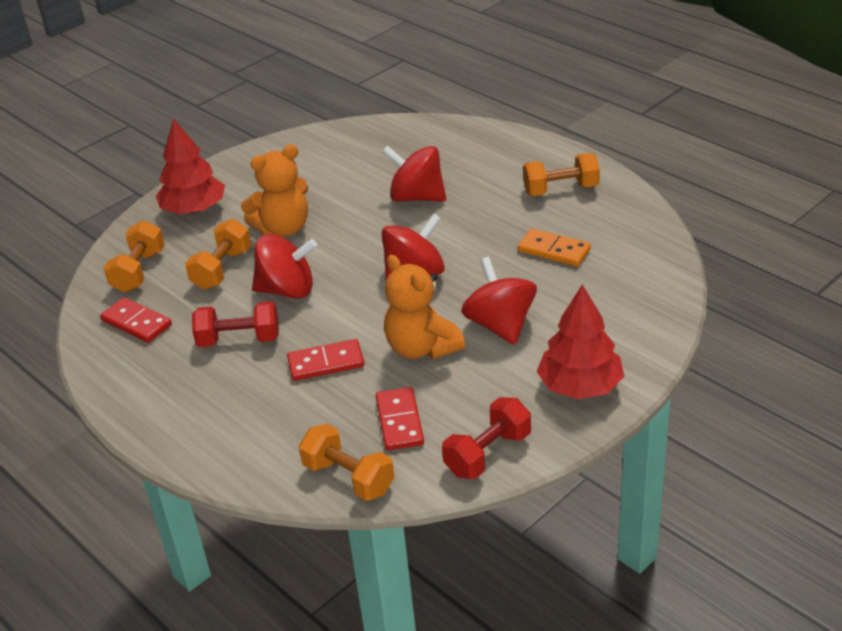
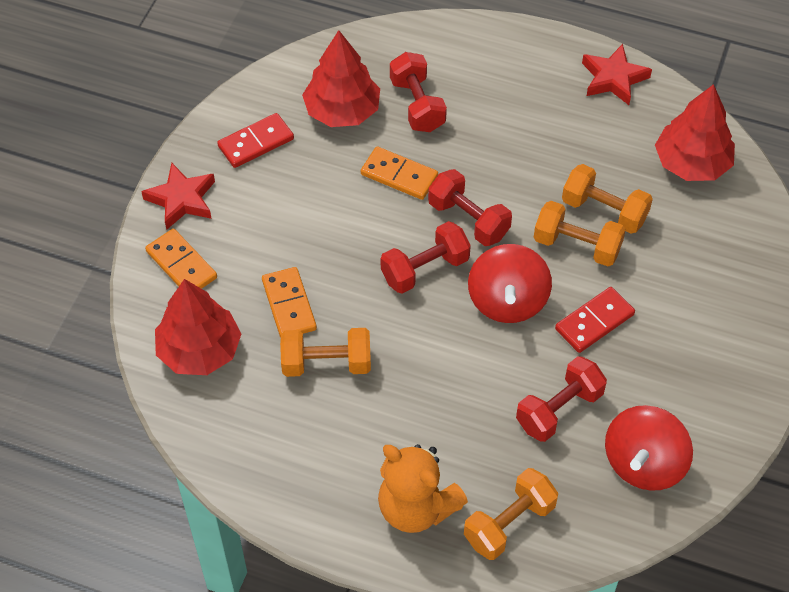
orange domino: 1 -> 3
orange teddy bear: 2 -> 1
red domino: 3 -> 2
red dumbbell: 2 -> 4
red spinning top: 4 -> 2
red star: 0 -> 2
red tree: 2 -> 3

